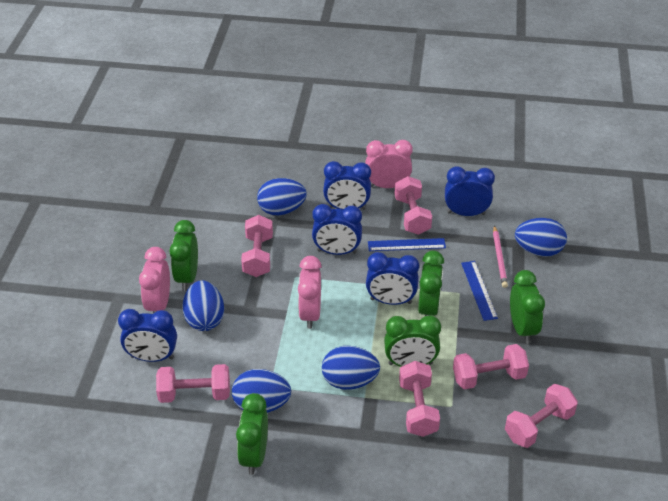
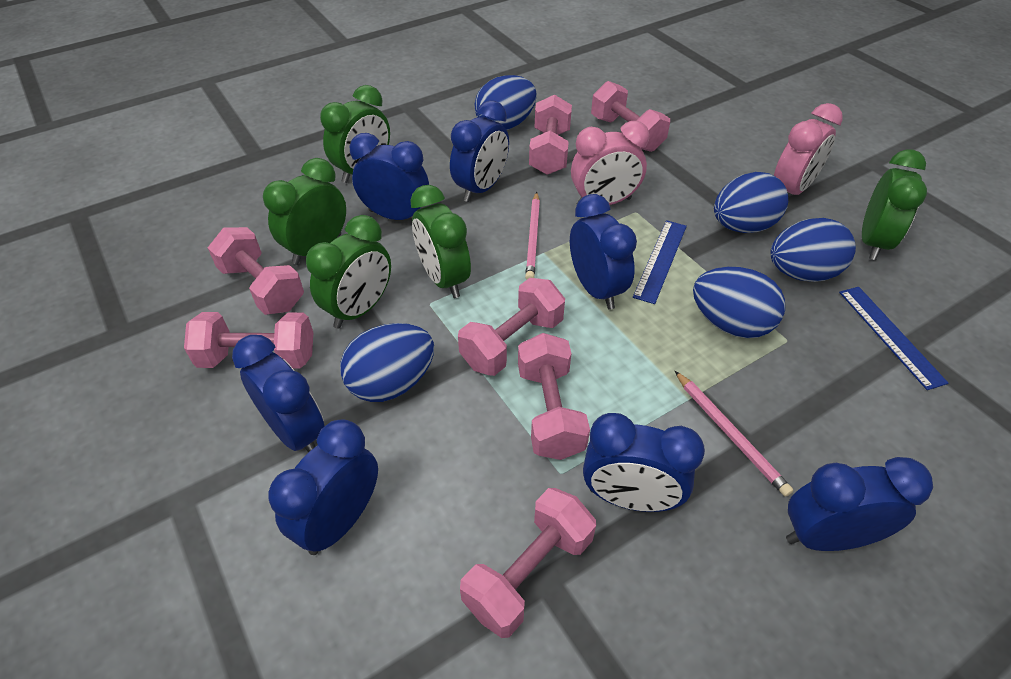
blue clock: 5 -> 7
pink clock: 3 -> 2
pink dumbbell: 6 -> 7
pink pencil: 1 -> 2

